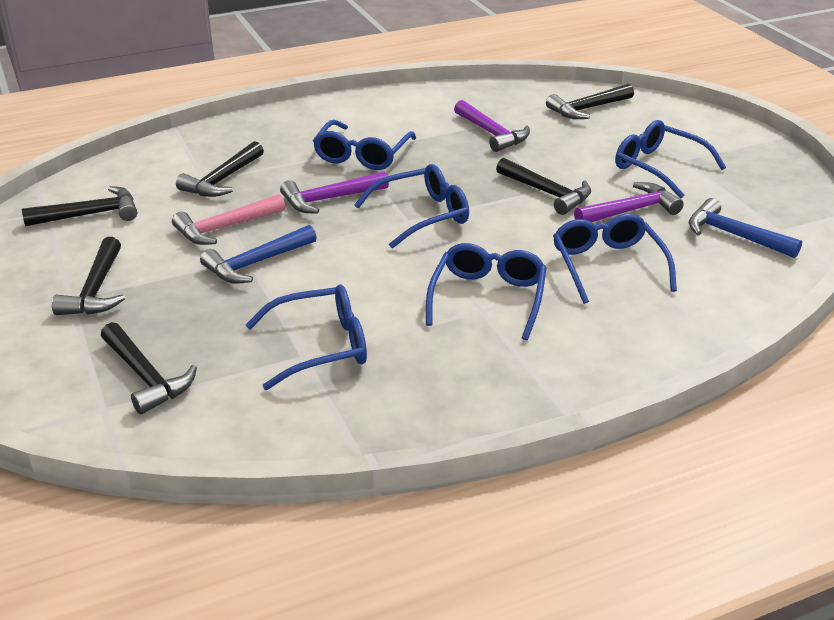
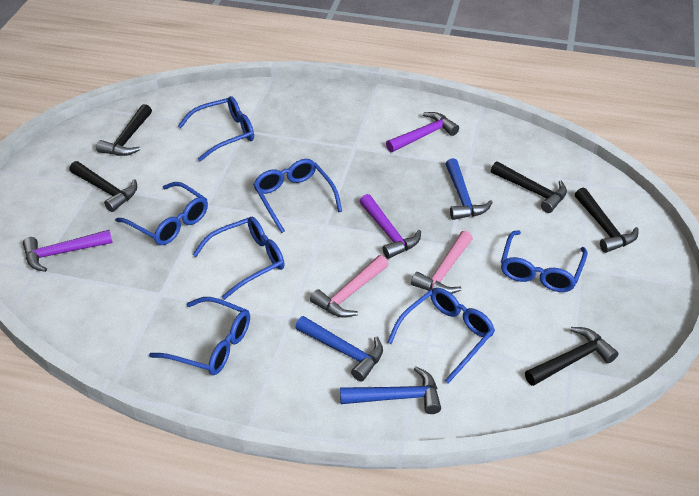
black hammer: 6 -> 5
blue glasses: 6 -> 7
blue hammer: 2 -> 3
pink hammer: 1 -> 2

